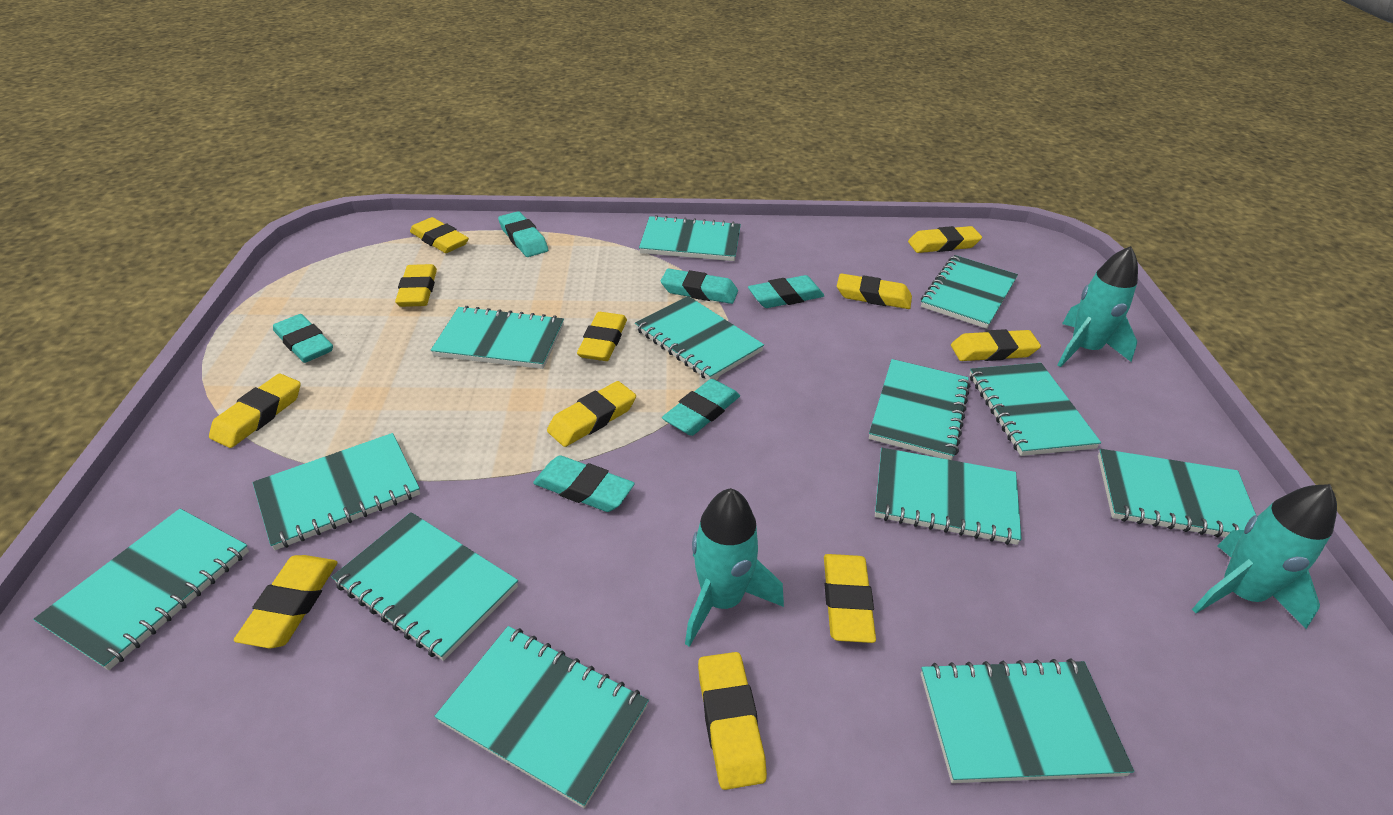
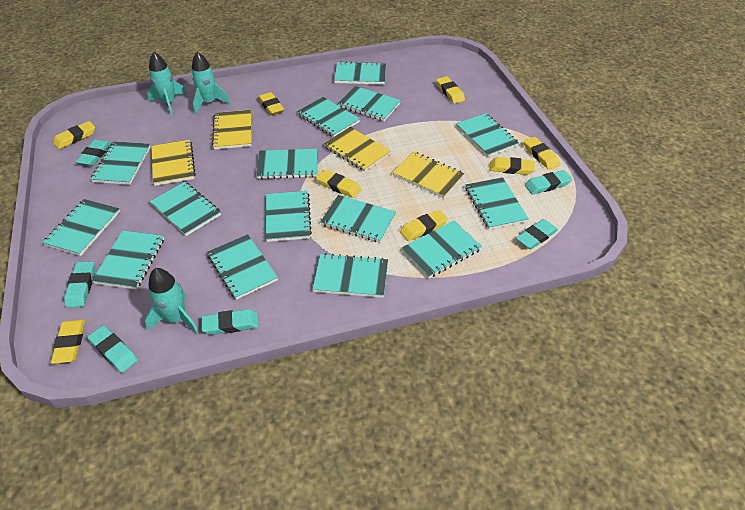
turquoise notebook: 13 -> 15
yellow eraser: 11 -> 8
yellow notebook: 0 -> 4

